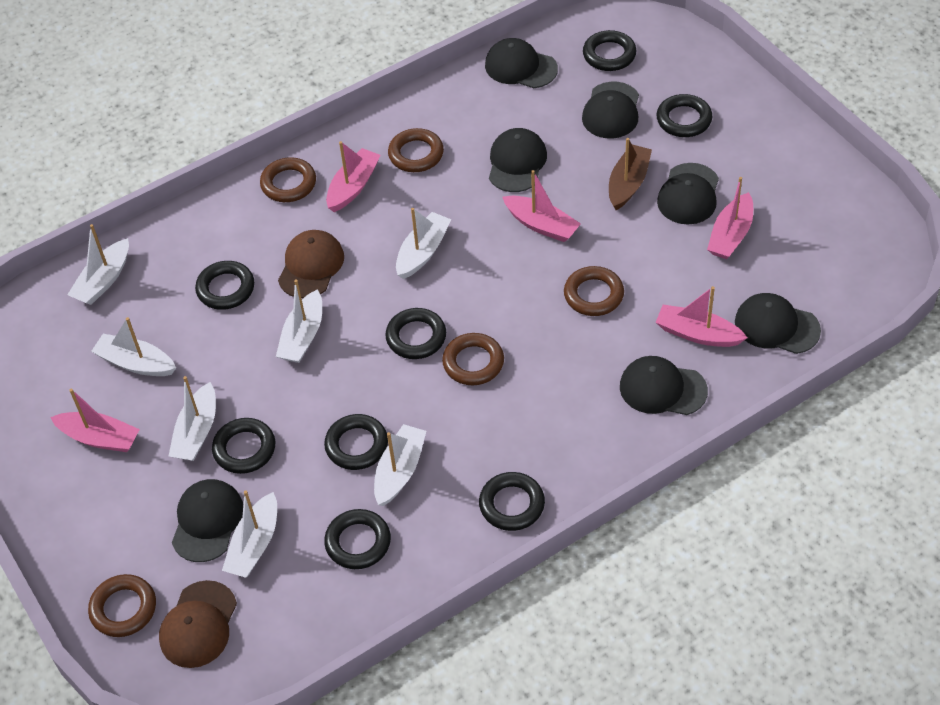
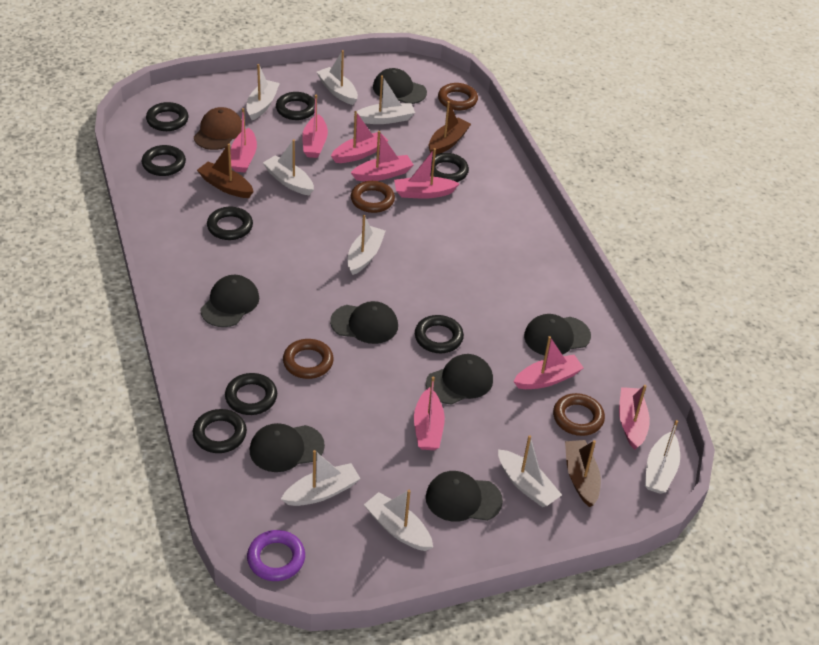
brown boat: 1 -> 3
brown cap: 2 -> 1
brown ring: 5 -> 4
pink boat: 5 -> 8
purple ring: 0 -> 1
white boat: 7 -> 9

